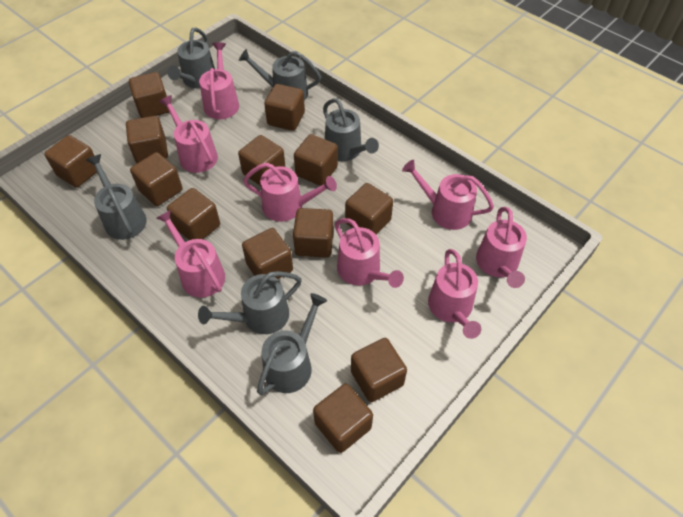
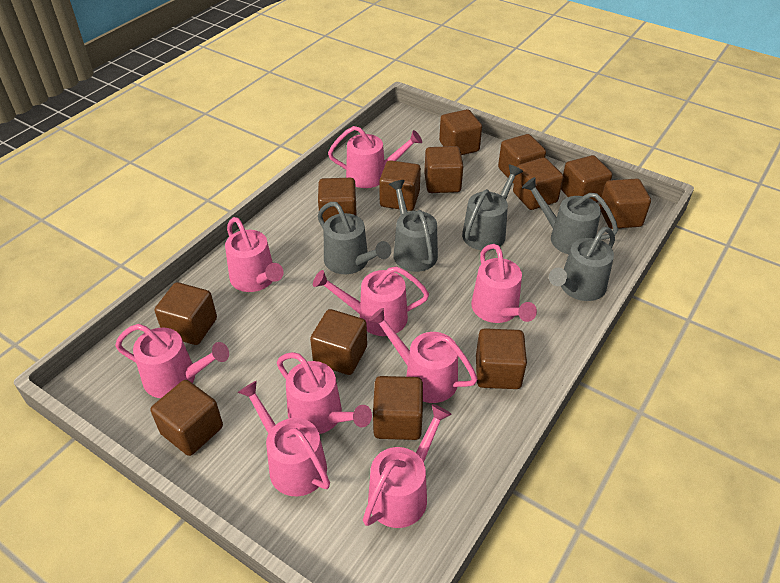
grey watering can: 6 -> 5
pink watering can: 8 -> 9

